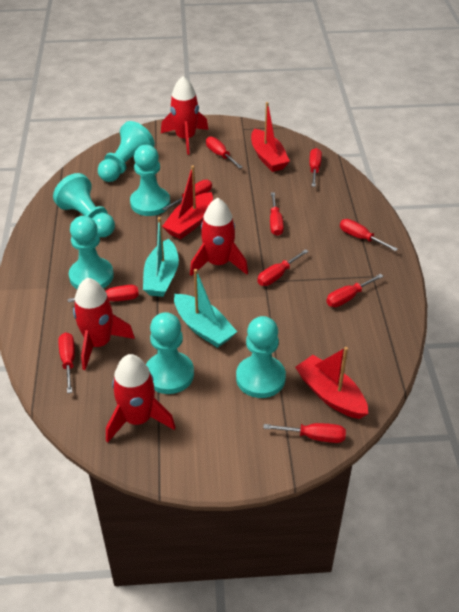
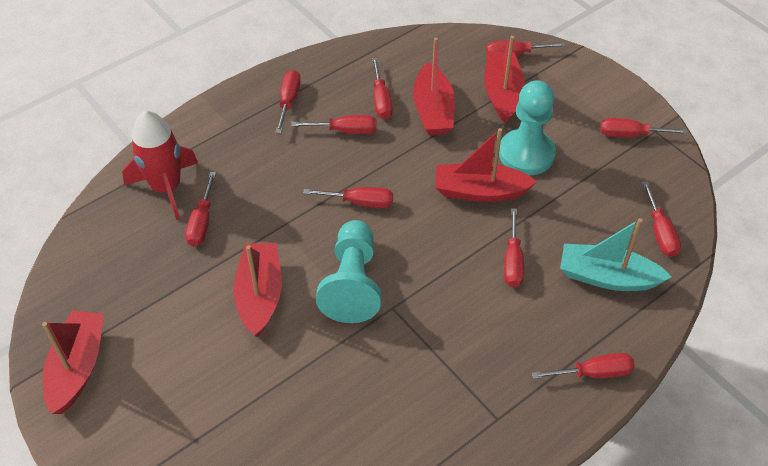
red boat: 3 -> 5
red rocket: 4 -> 1
turquoise boat: 2 -> 1
turquoise pawn: 6 -> 2

